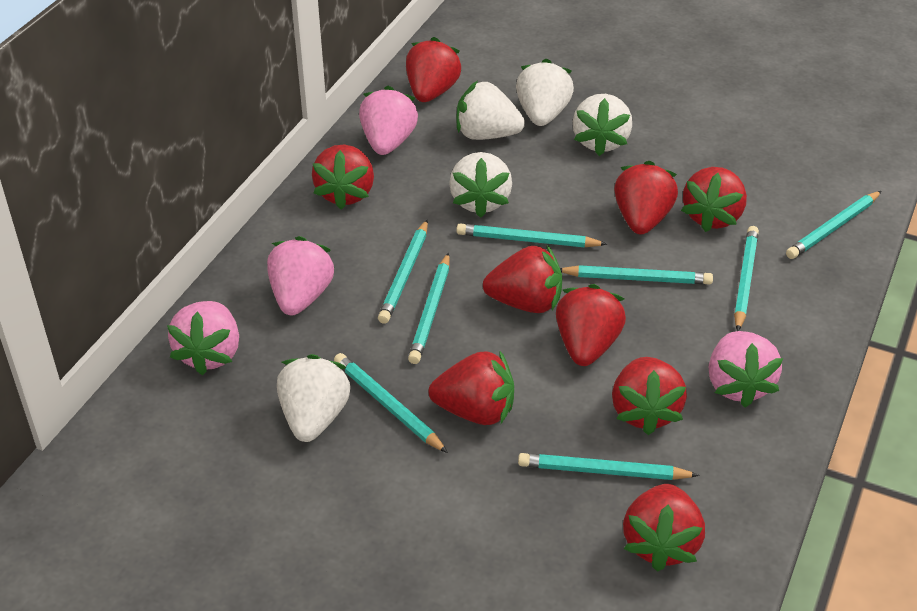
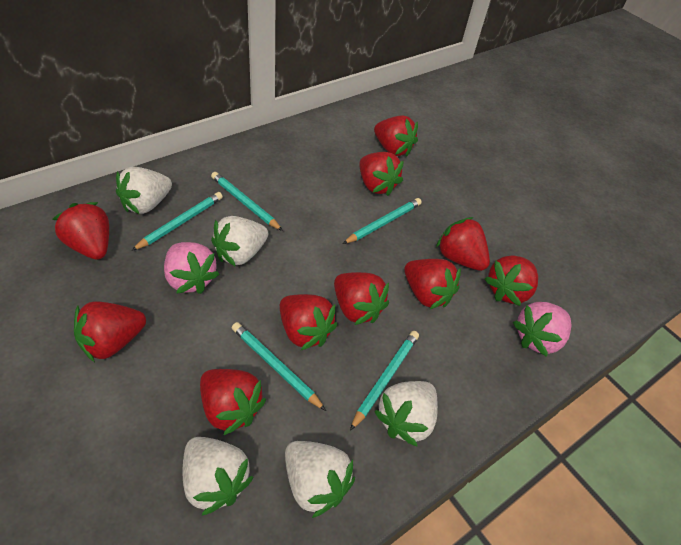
pink strawberry: 4 -> 2
red strawberry: 9 -> 10
turquoise pencil: 8 -> 5

